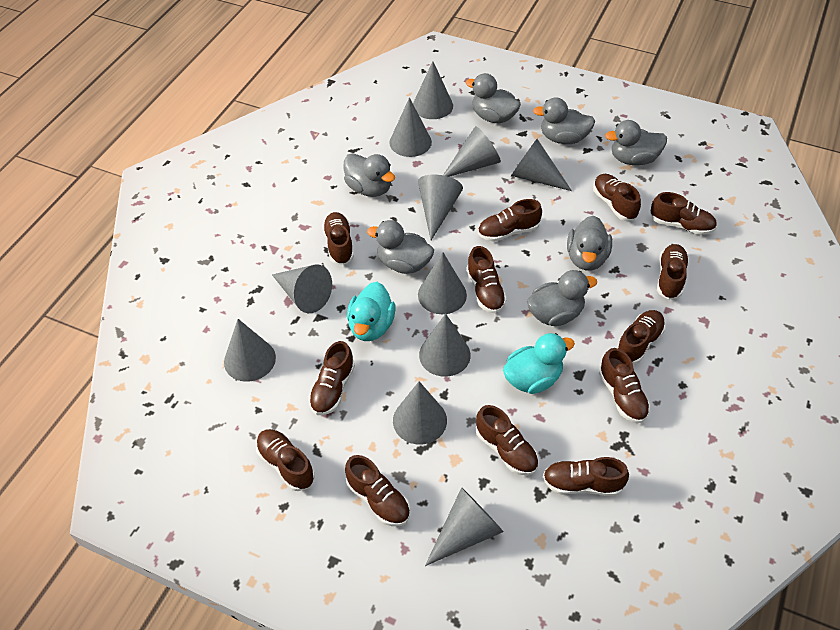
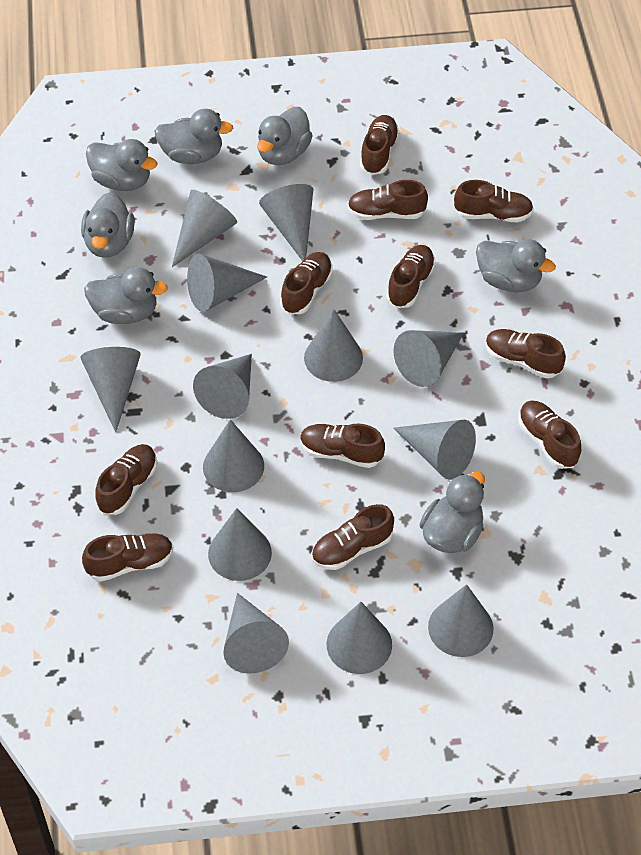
brown shoe: 13 -> 11
grey cone: 11 -> 13
turquoise duck: 2 -> 0

